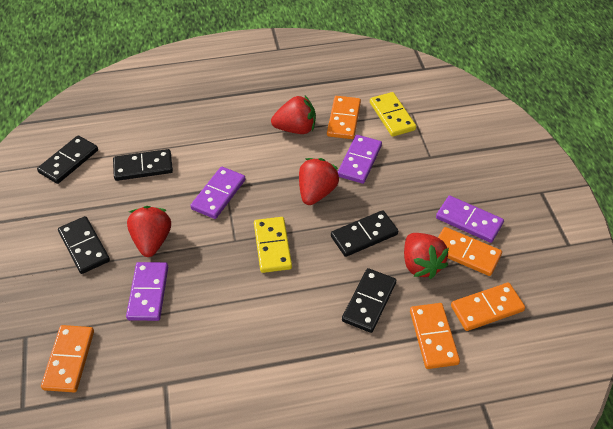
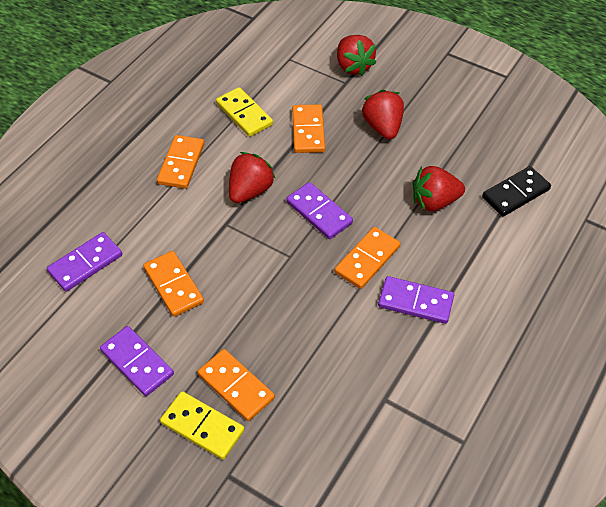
black domino: 5 -> 1

